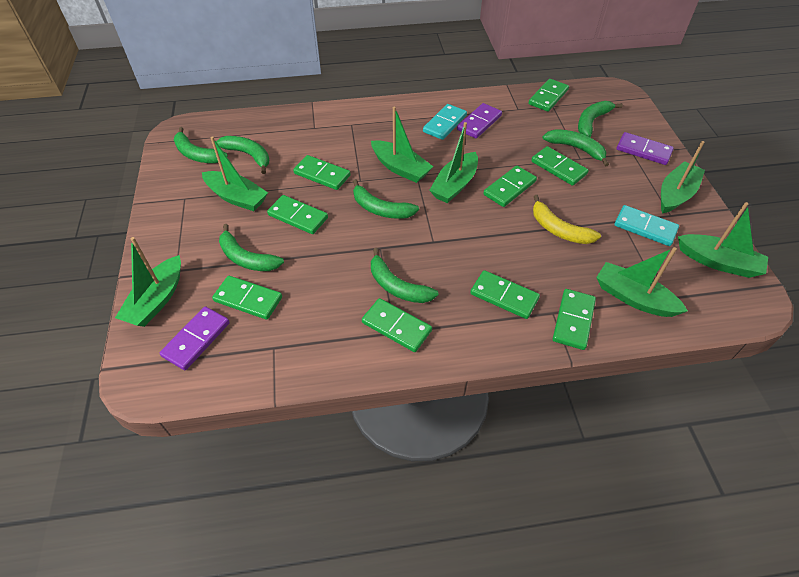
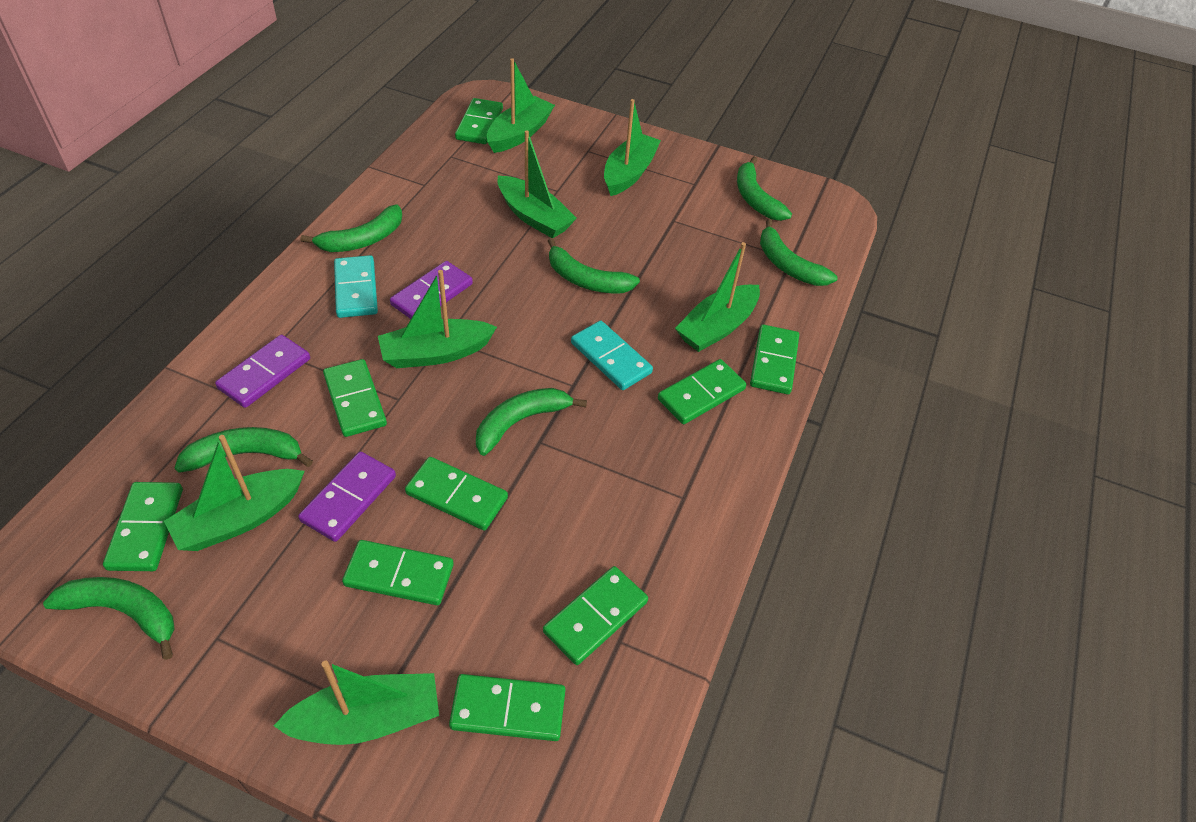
yellow banana: 1 -> 0

